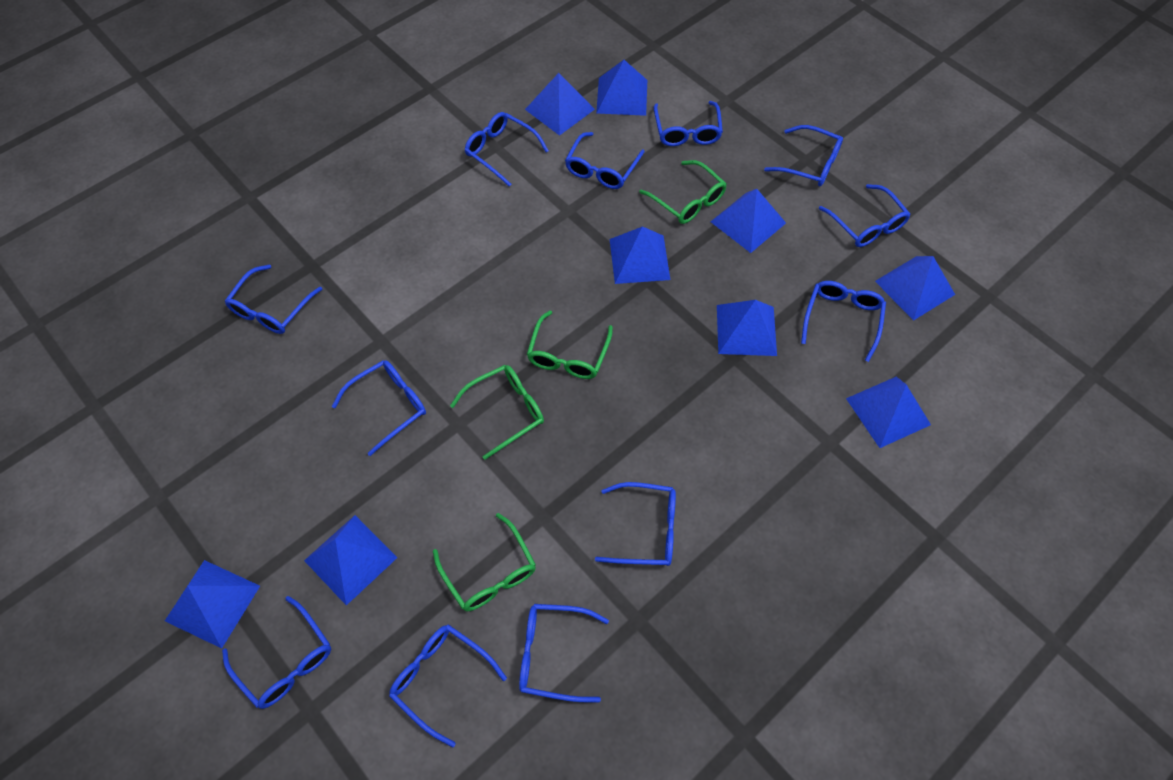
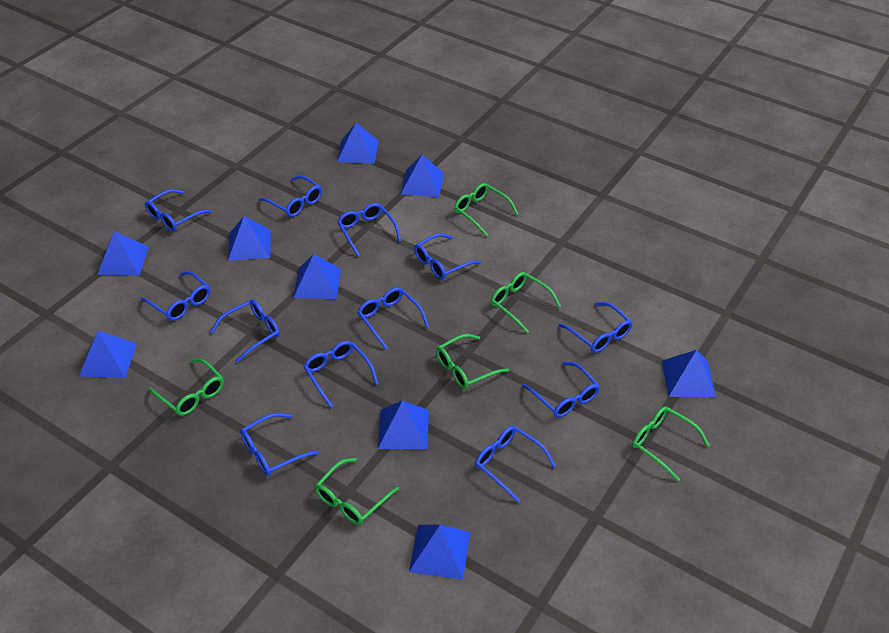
green glasses: 4 -> 6

